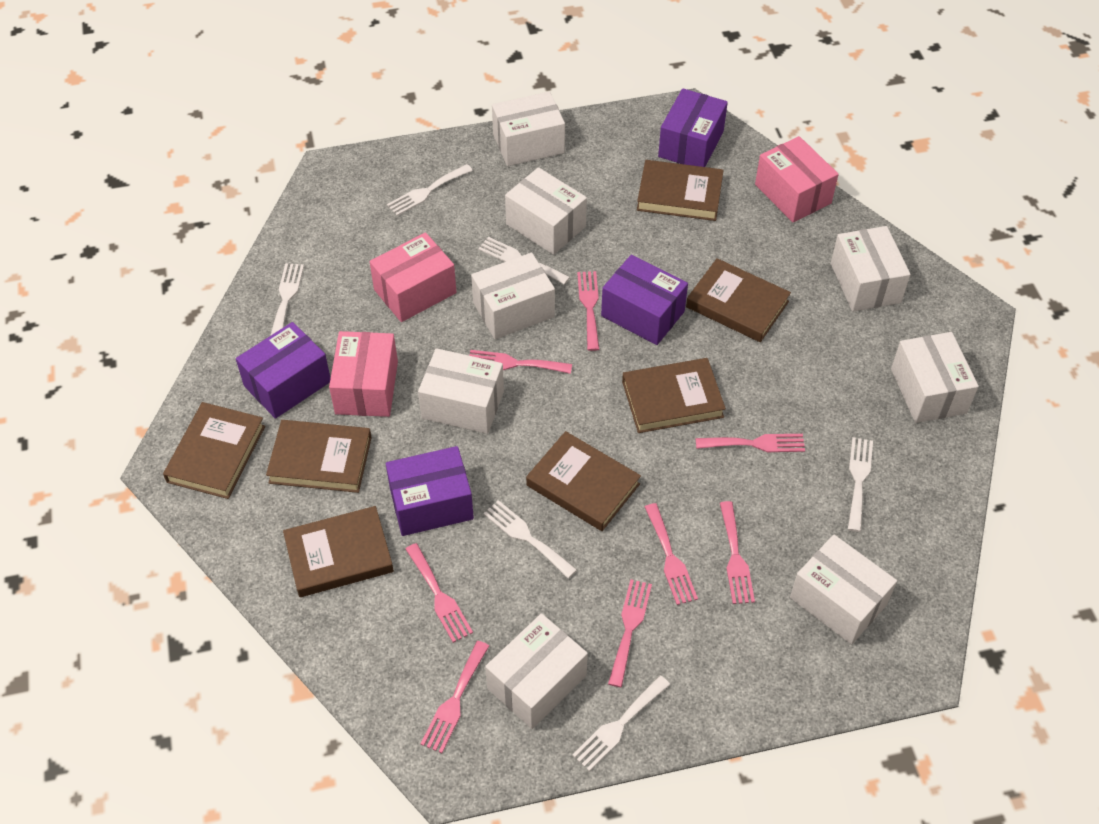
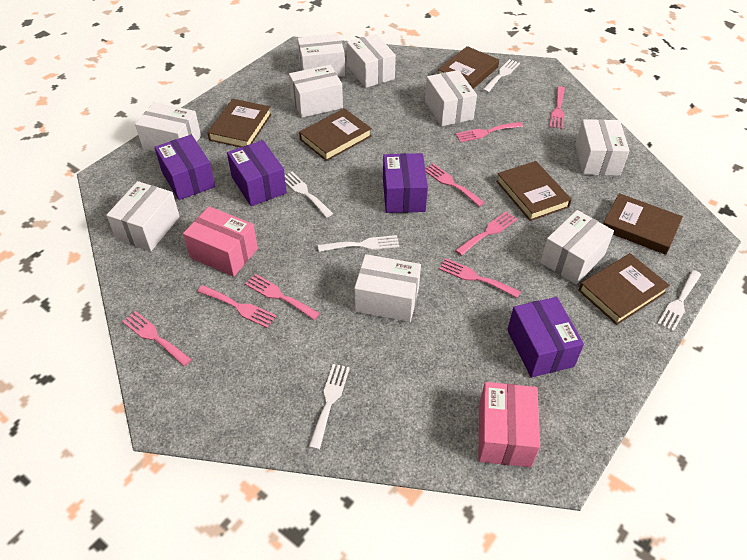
brown book: 7 -> 6
pink box: 3 -> 2
white box: 8 -> 9
white fork: 6 -> 5

